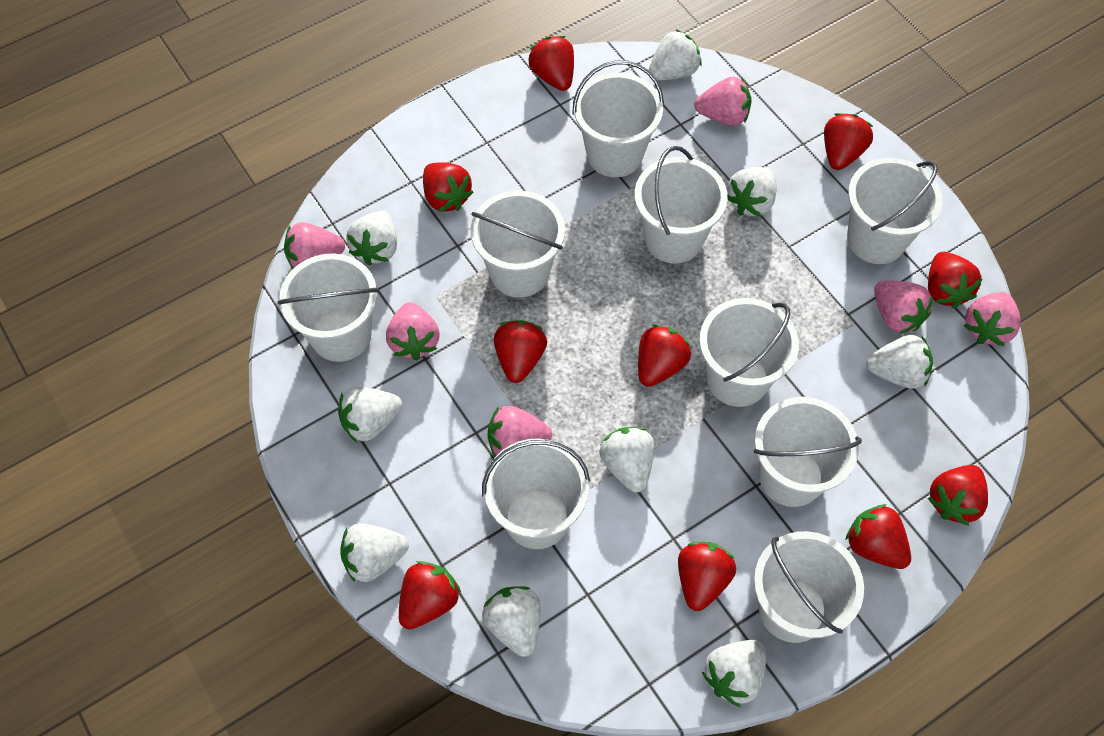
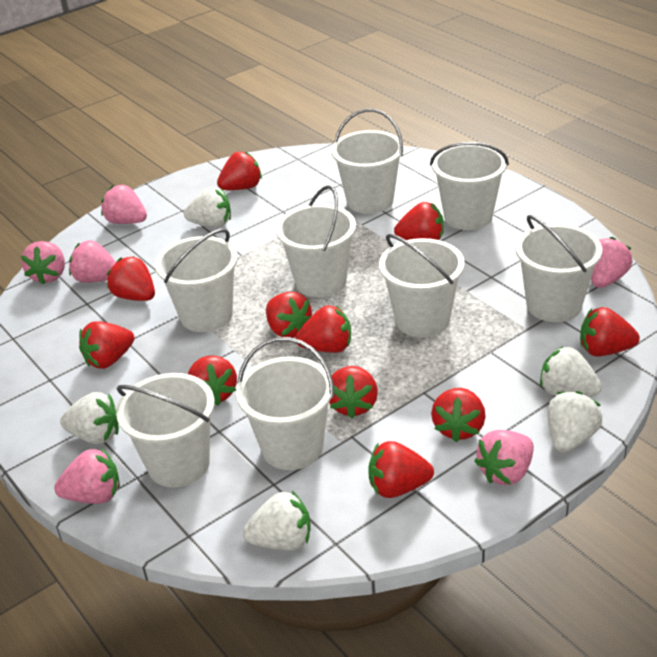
red strawberry: 10 -> 11
white bucket: 9 -> 8
white strawberry: 9 -> 5

